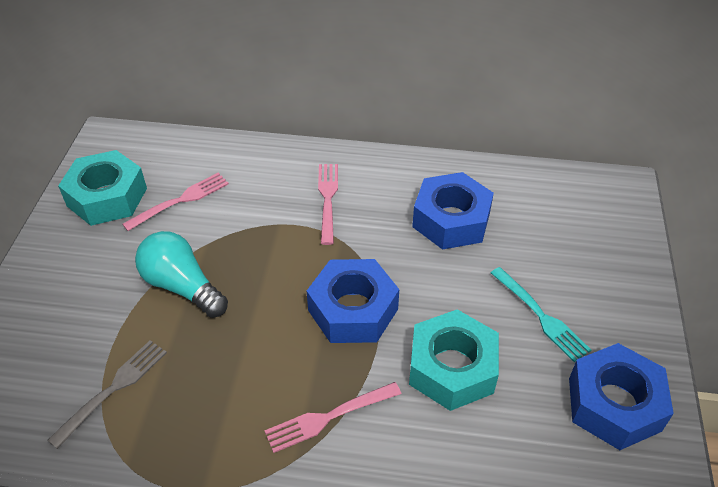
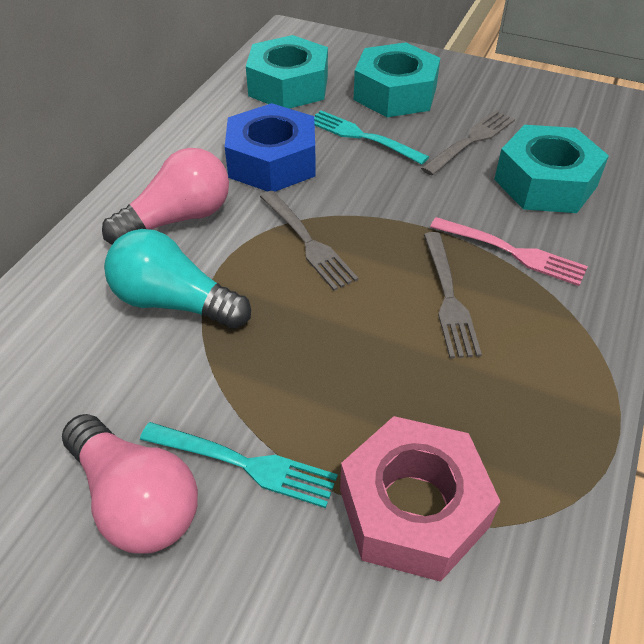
blue nut: 3 -> 1
grey fork: 1 -> 3
pink fork: 3 -> 1
pink light bulb: 0 -> 2
pink nut: 0 -> 1
turquoise fork: 1 -> 2
turquoise nut: 2 -> 3

